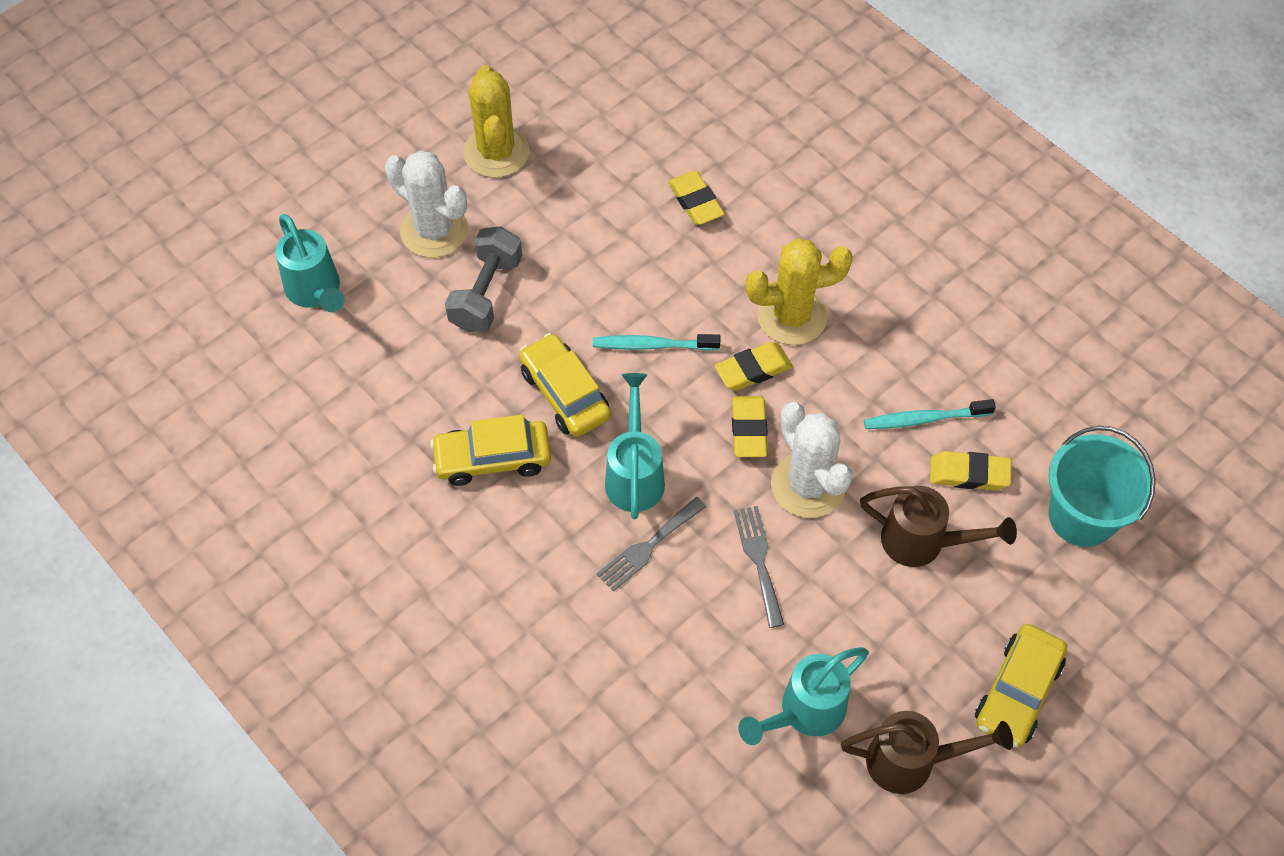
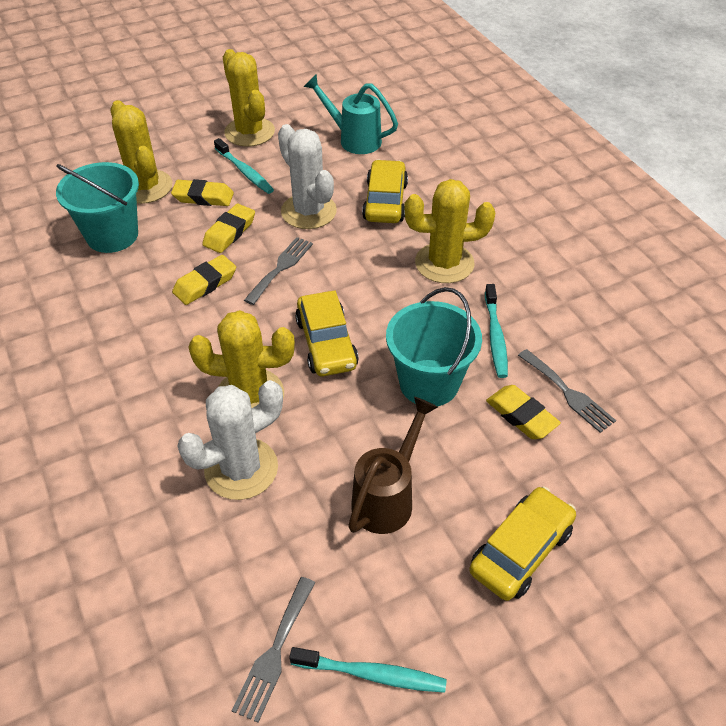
brown watering can: 2 -> 1
grey dumbbell: 1 -> 0
grey fork: 2 -> 3
turquoise bucket: 1 -> 2
turquoise toothbrush: 2 -> 3
turquoise watering can: 3 -> 1
yellow cactus: 2 -> 4

